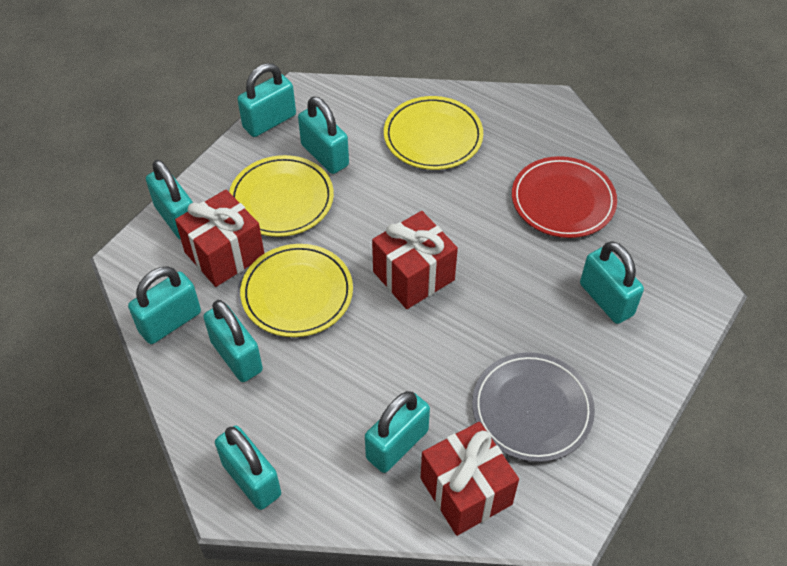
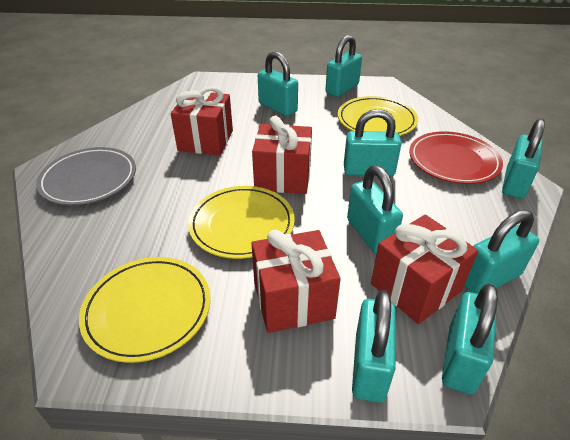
red gift: 3 -> 4

